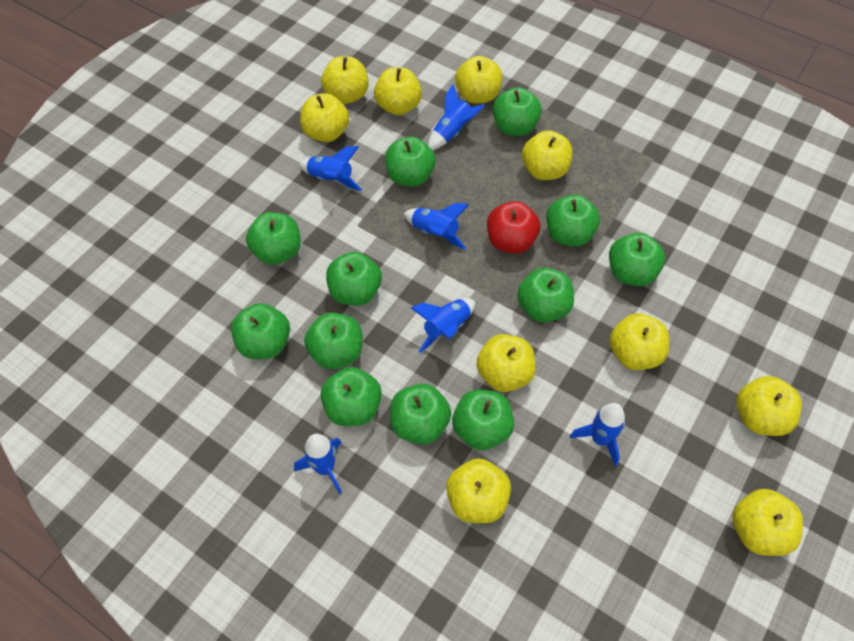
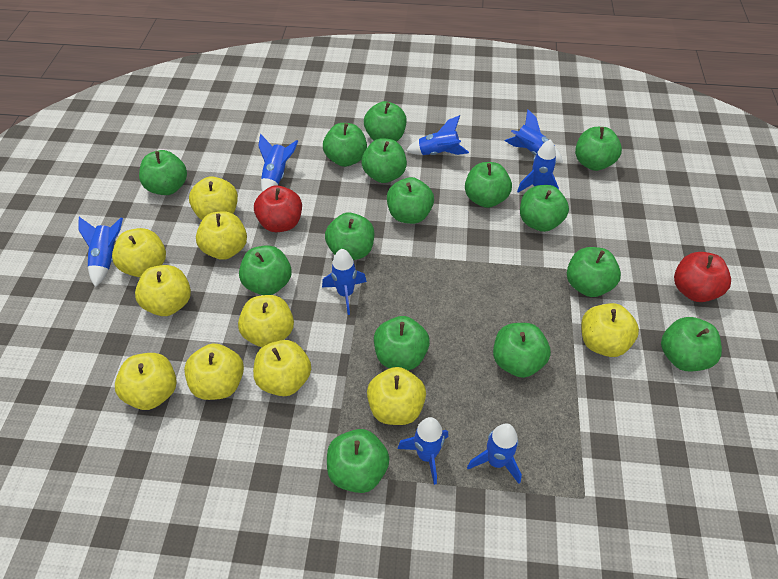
blue rocket: 6 -> 8
green apple: 12 -> 15
red apple: 1 -> 2

